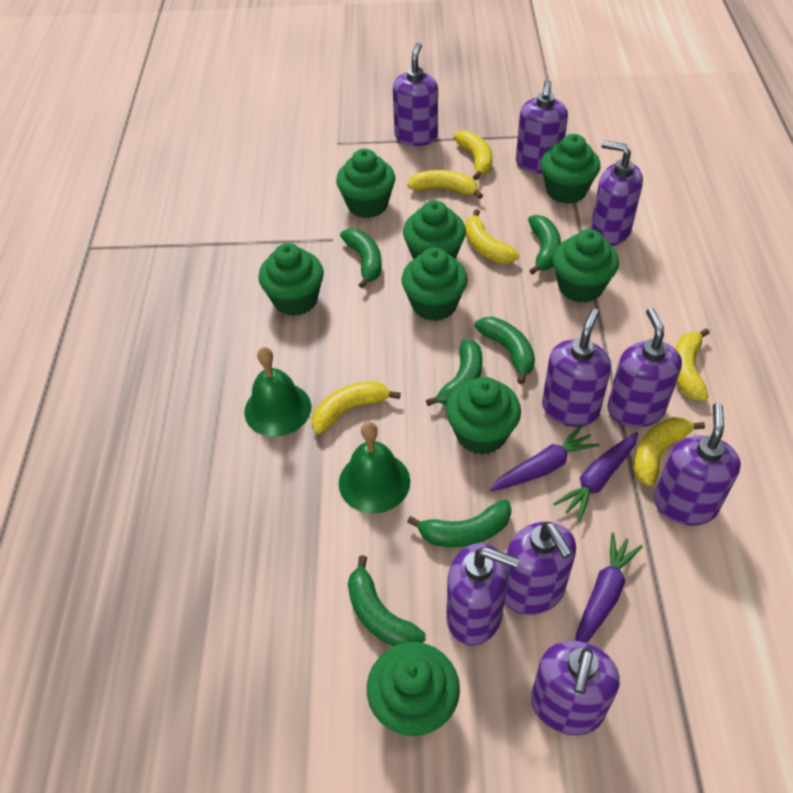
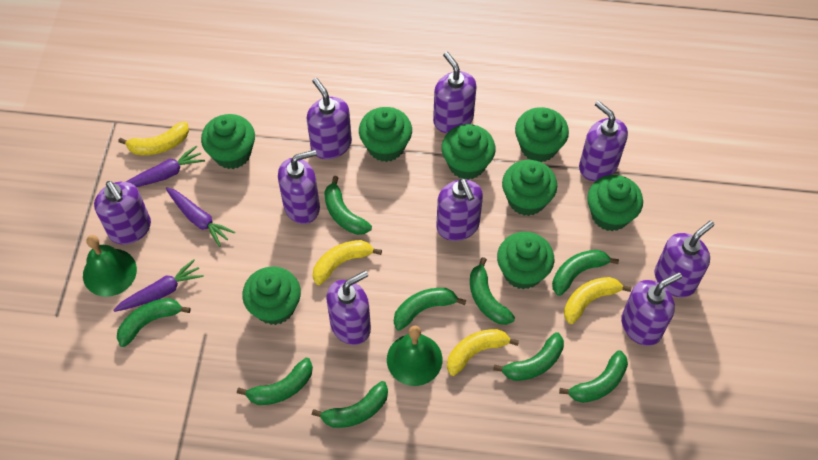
green banana: 6 -> 9
yellow banana: 6 -> 4

